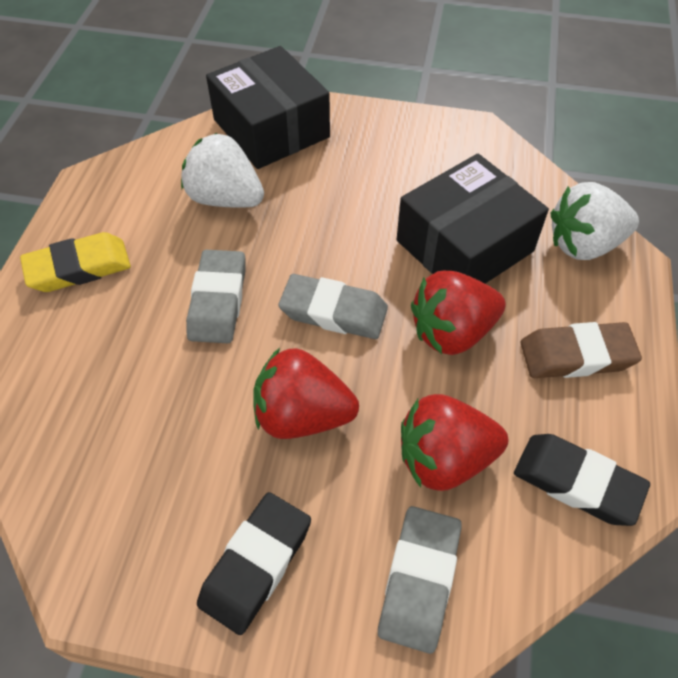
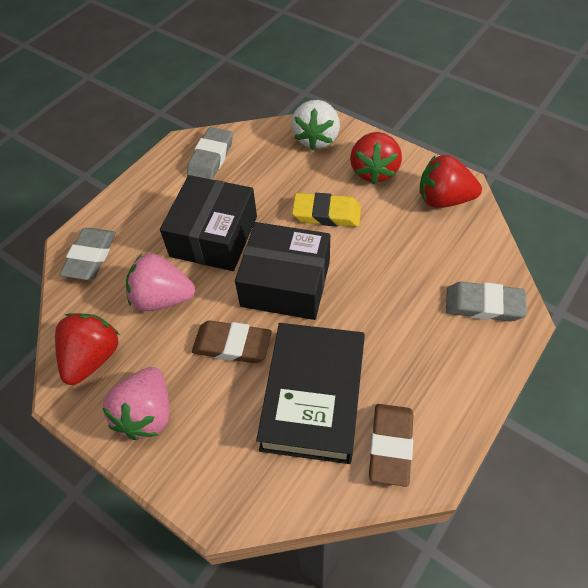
black book: 0 -> 1
black eraser: 2 -> 0
brown eraser: 1 -> 2
pink strawberry: 0 -> 2
white strawberry: 2 -> 1

